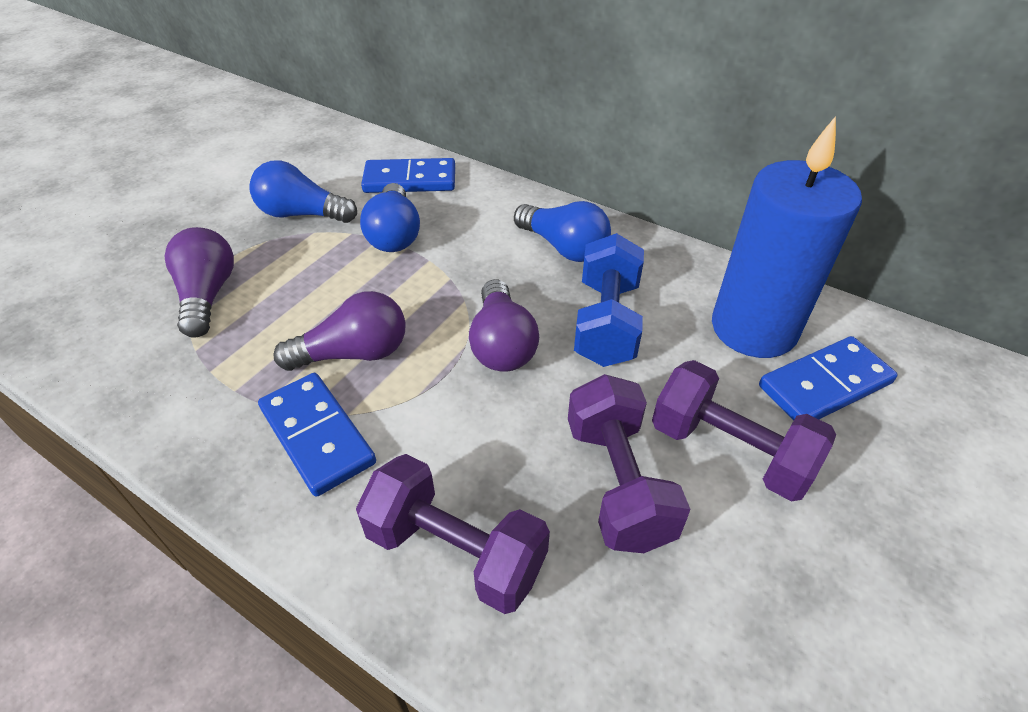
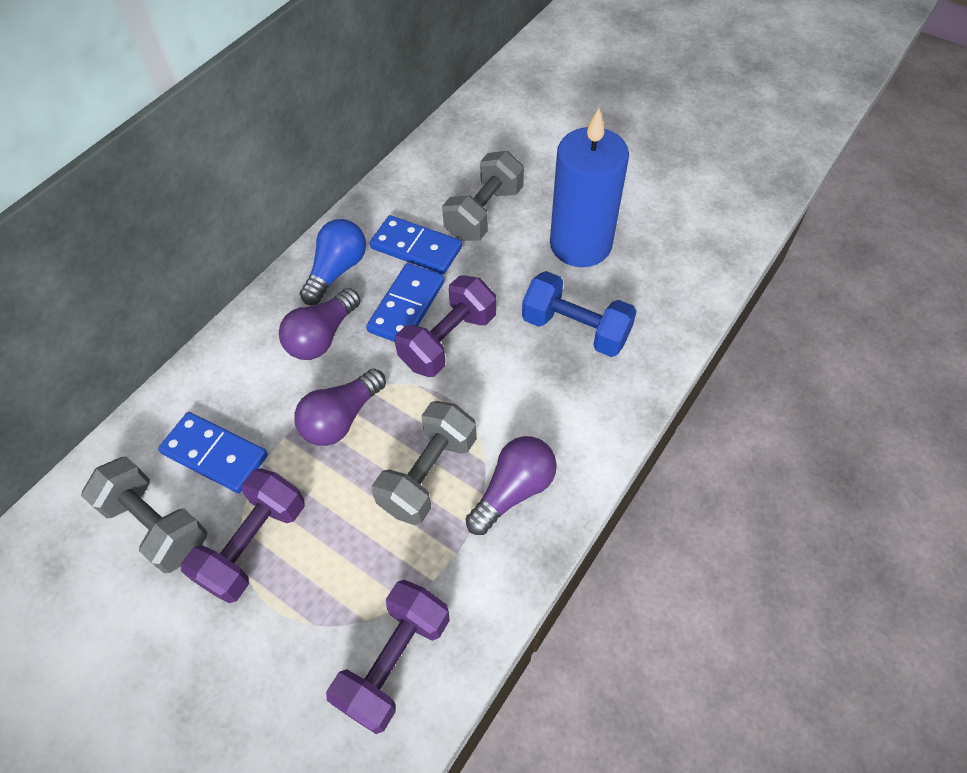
blue light bulb: 3 -> 1
grey dumbbell: 0 -> 3

